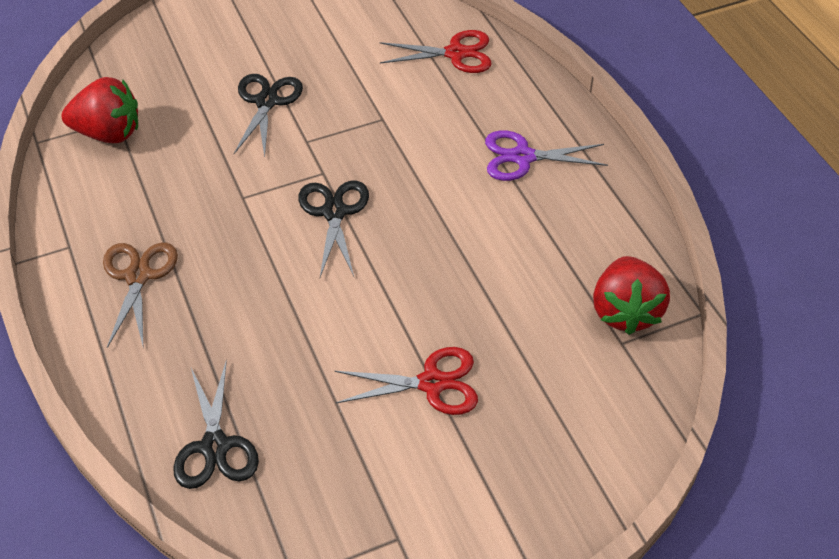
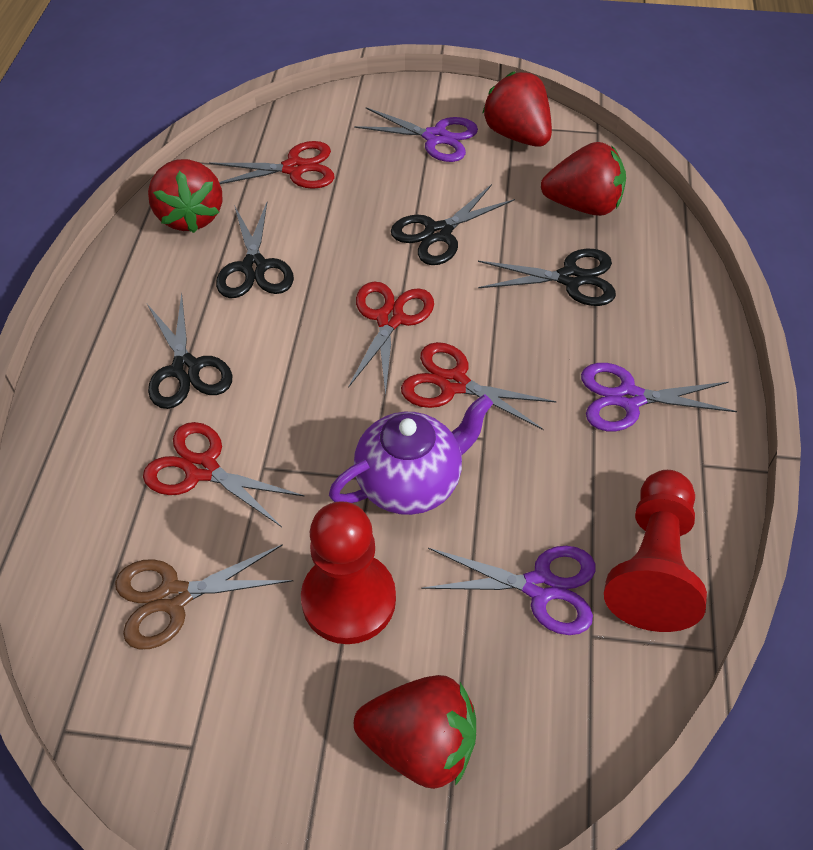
black scissors: 3 -> 4
purple scissors: 1 -> 3
purple teapot: 0 -> 1
red pawn: 0 -> 2
red scissors: 2 -> 4
red strawberry: 2 -> 4

